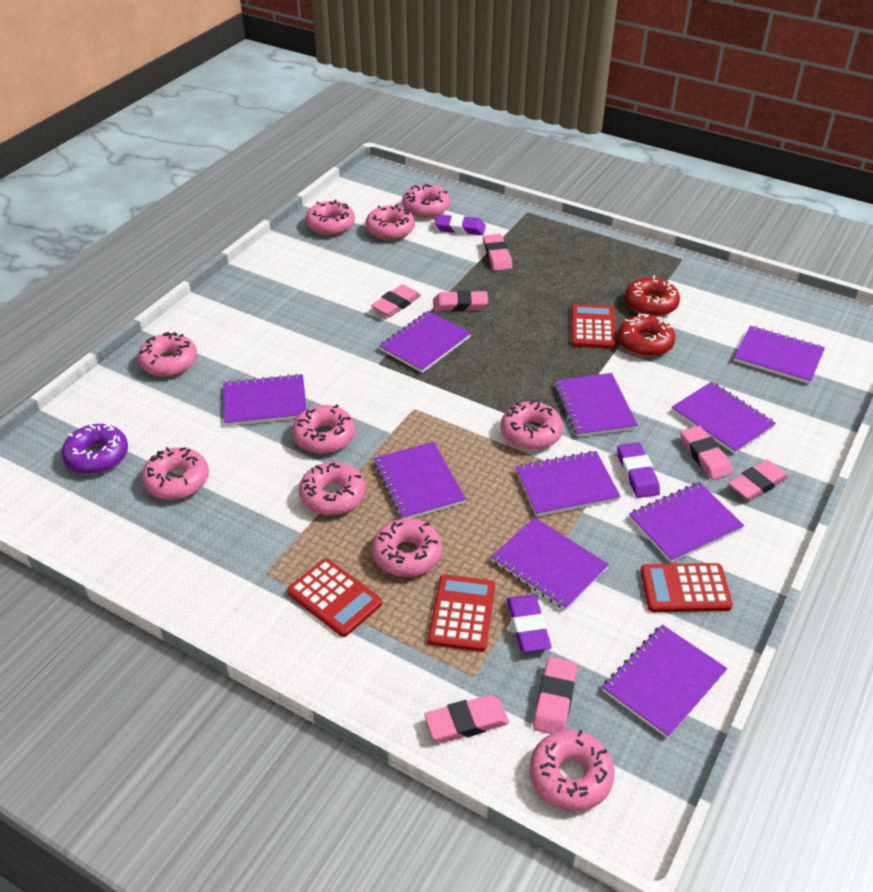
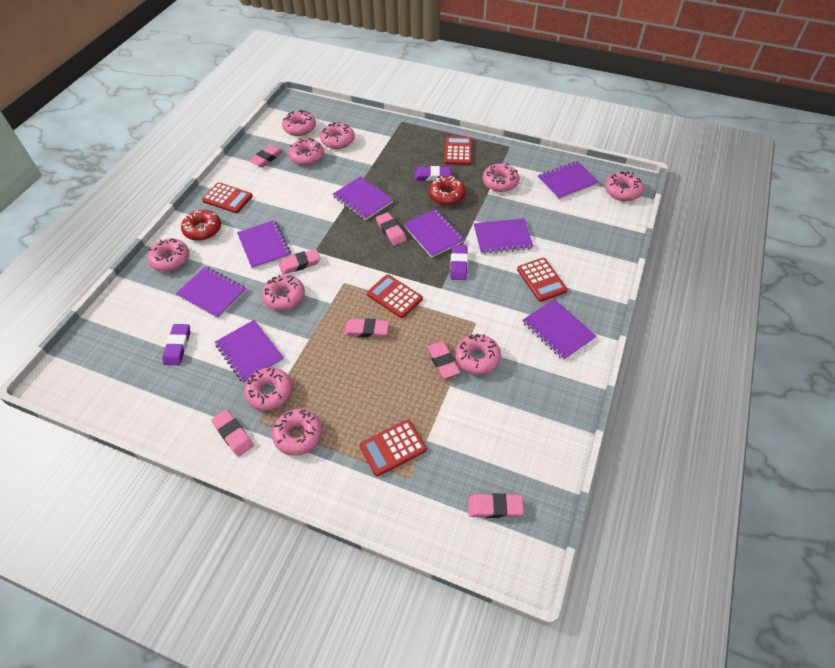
purple donut: 1 -> 0
purple notebook: 10 -> 8
red calculator: 4 -> 5

